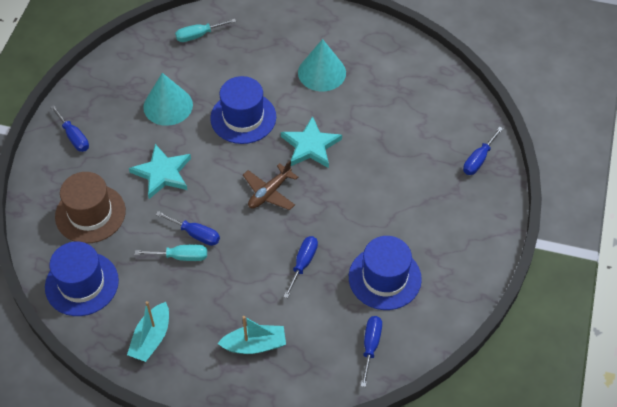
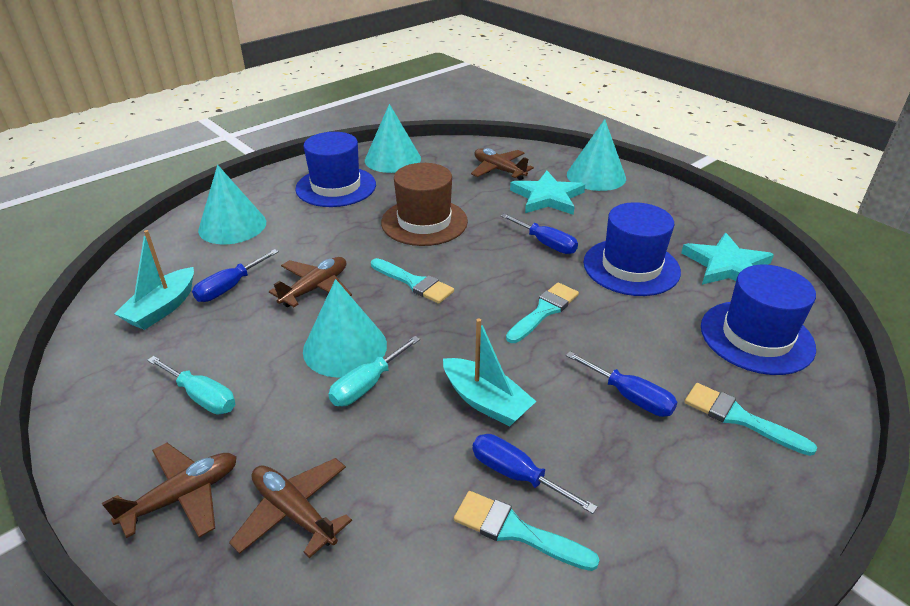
blue screwdriver: 5 -> 4
brown plane: 1 -> 4
turquoise brush: 0 -> 4
turquoise cone: 2 -> 4

